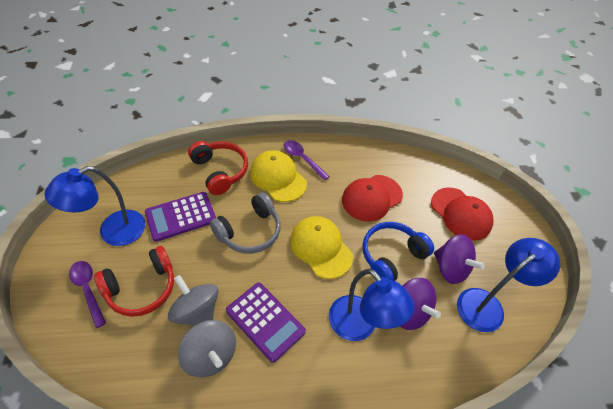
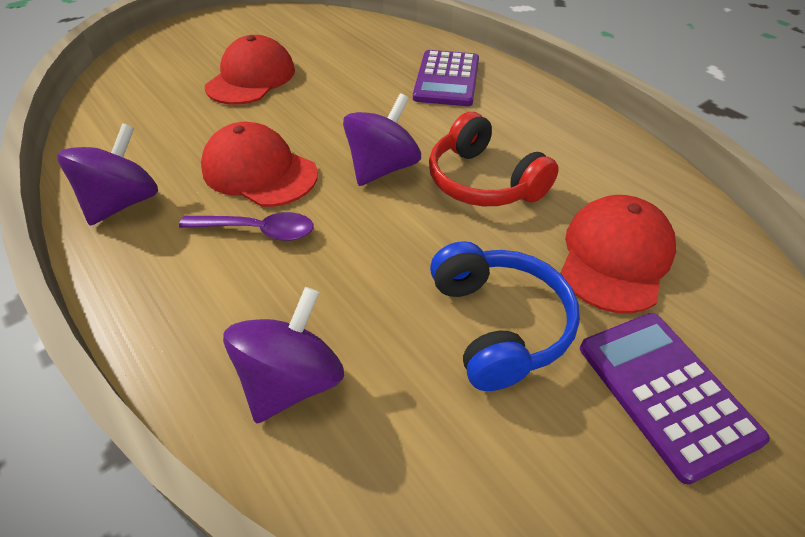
blue lamp: 3 -> 0
grey headphones: 1 -> 0
grey spinning top: 2 -> 0
purple spinning top: 2 -> 3
purple spoon: 2 -> 1
red cap: 2 -> 3
red headphones: 2 -> 1
yellow cap: 2 -> 0

